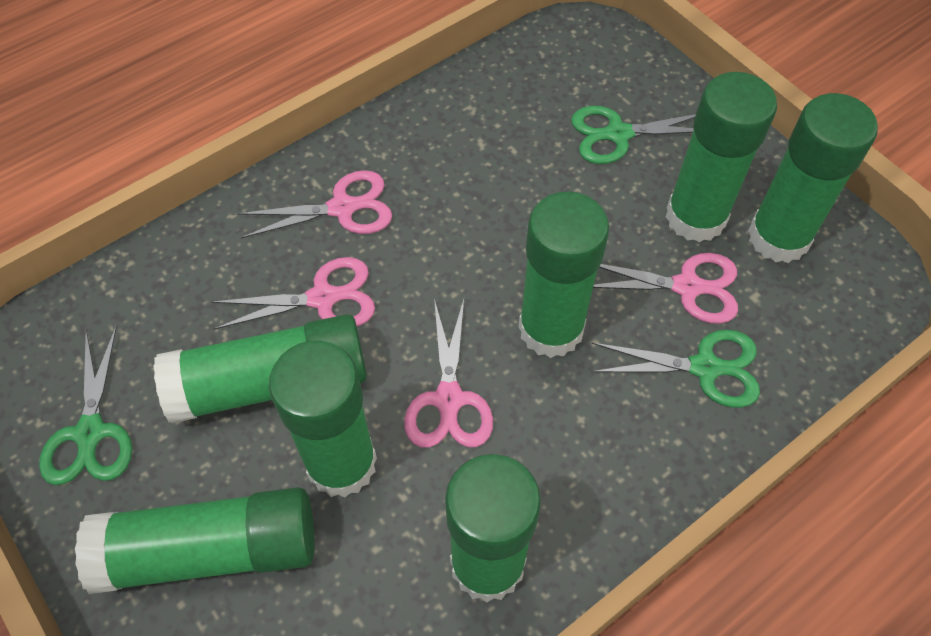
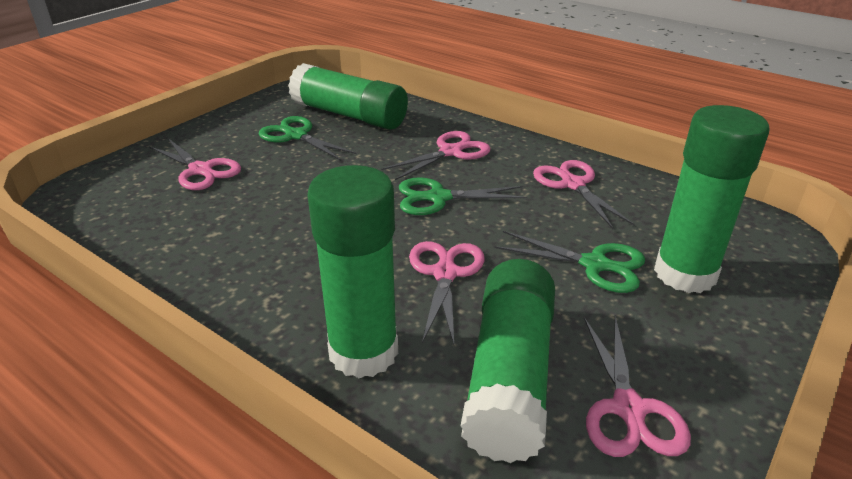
green glue stick: 7 -> 4
pink scissors: 4 -> 5

